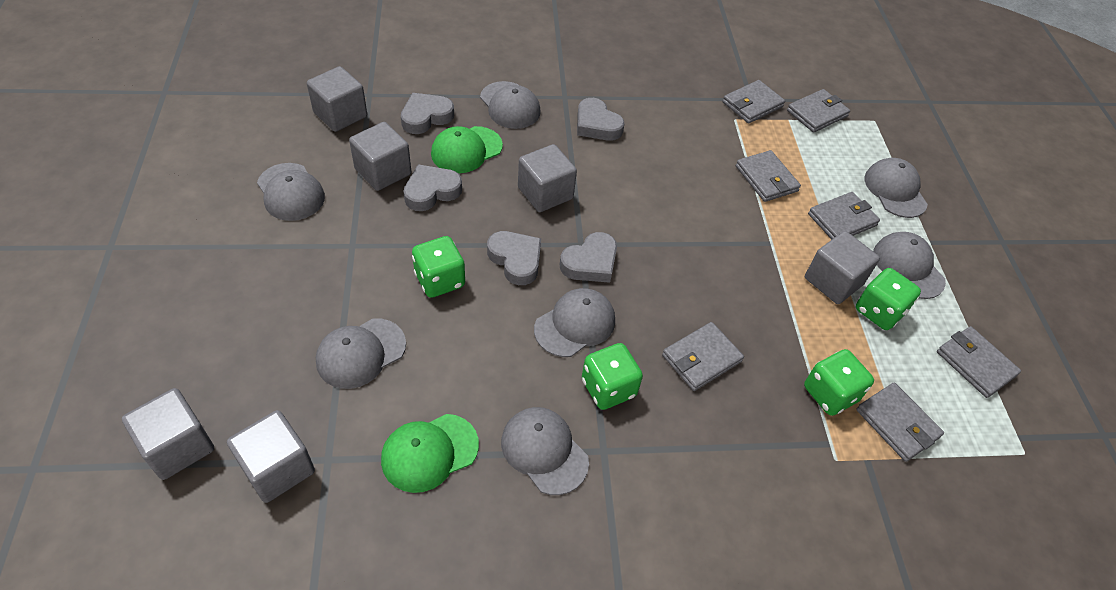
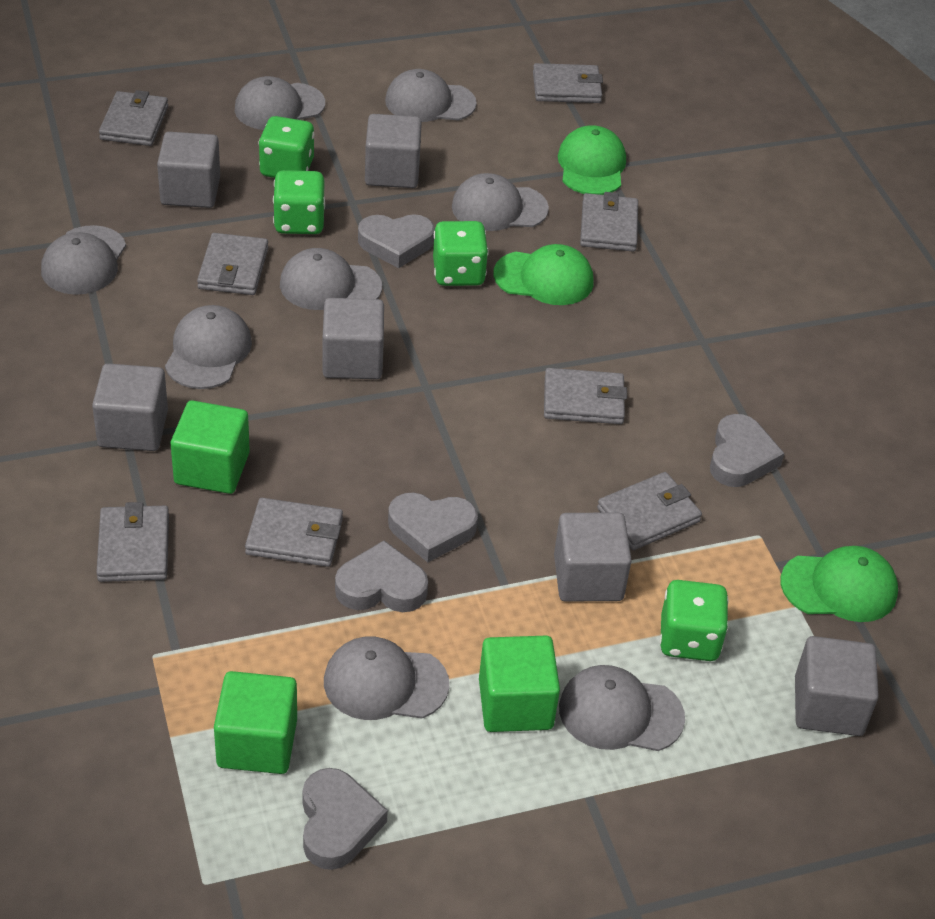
green cap: 2 -> 3
green cube: 0 -> 3
grey cap: 7 -> 8
grey wallet: 7 -> 8

